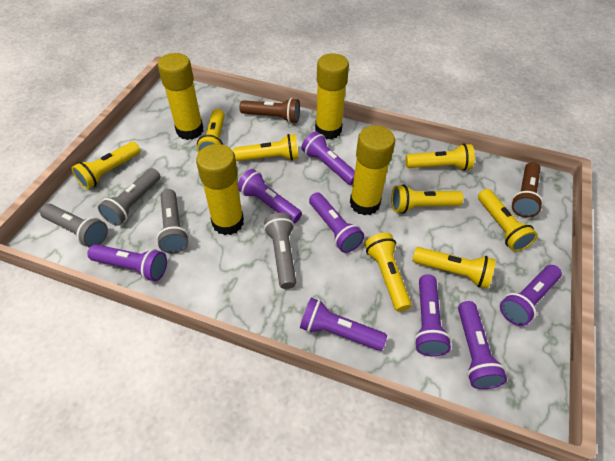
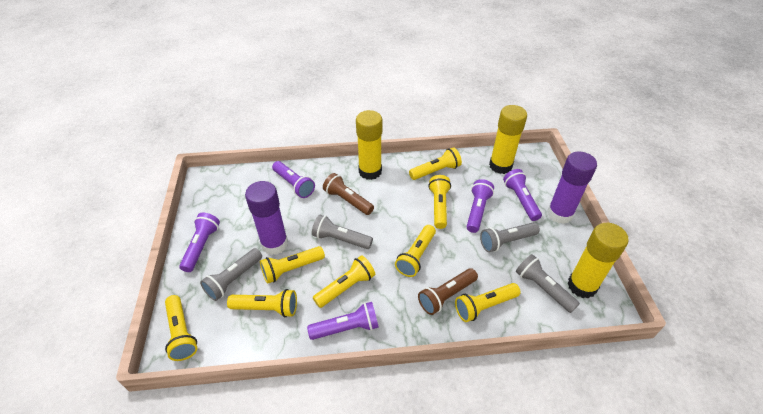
purple flashlight: 8 -> 5
purple glue stick: 0 -> 2
yellow glue stick: 4 -> 3

